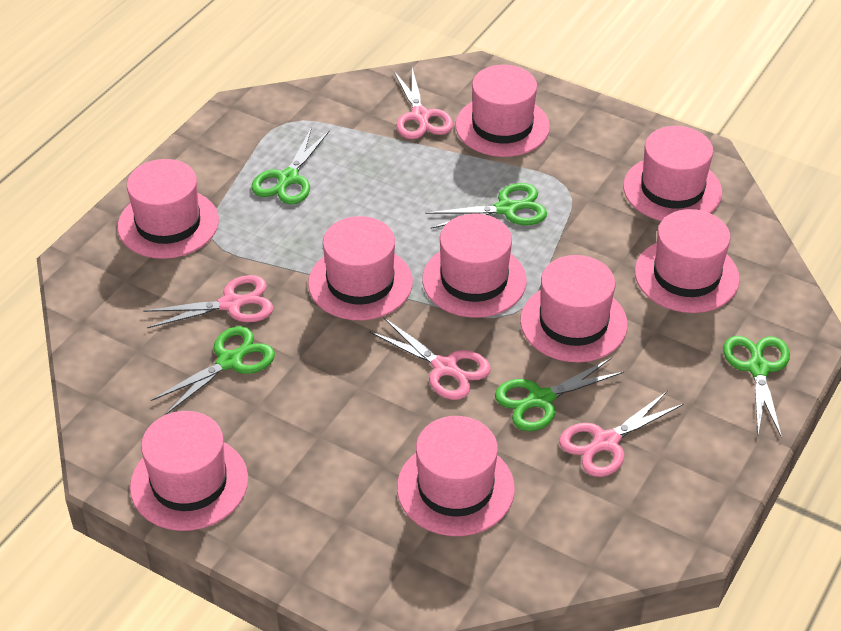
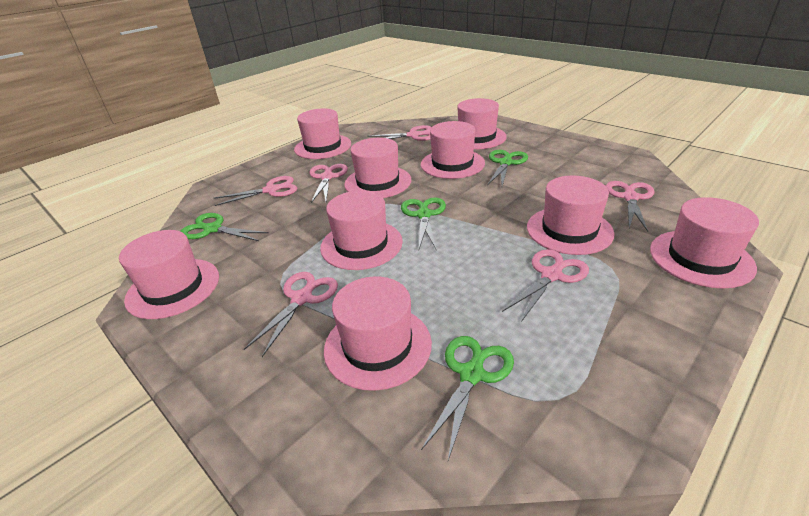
green scissors: 5 -> 4
pink scissors: 4 -> 6

